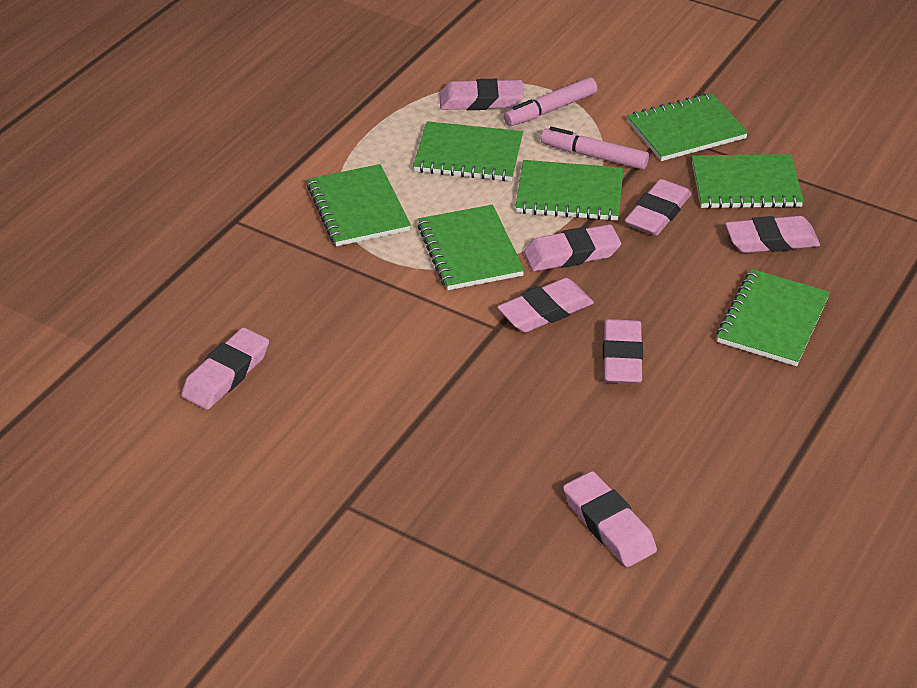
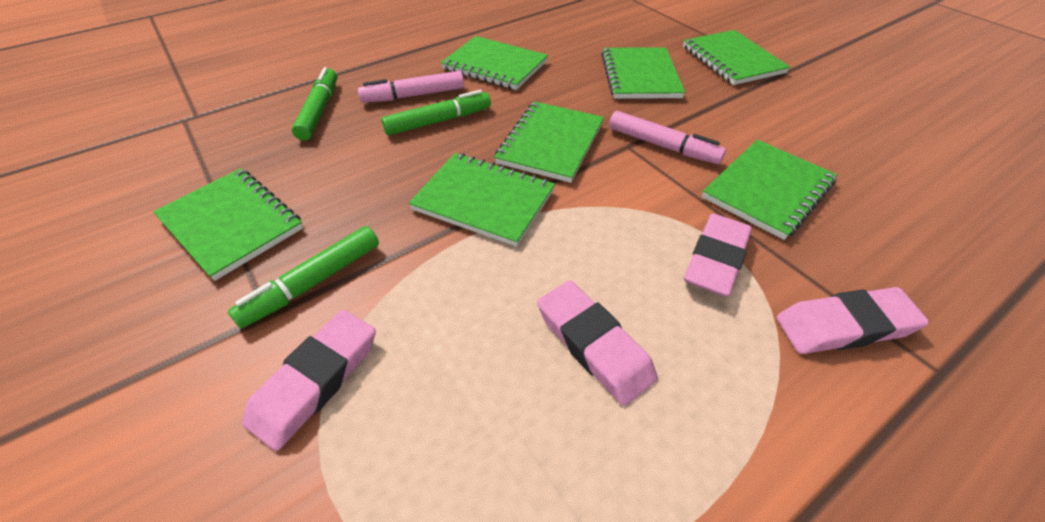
green marker: 0 -> 3
pink eraser: 8 -> 4

